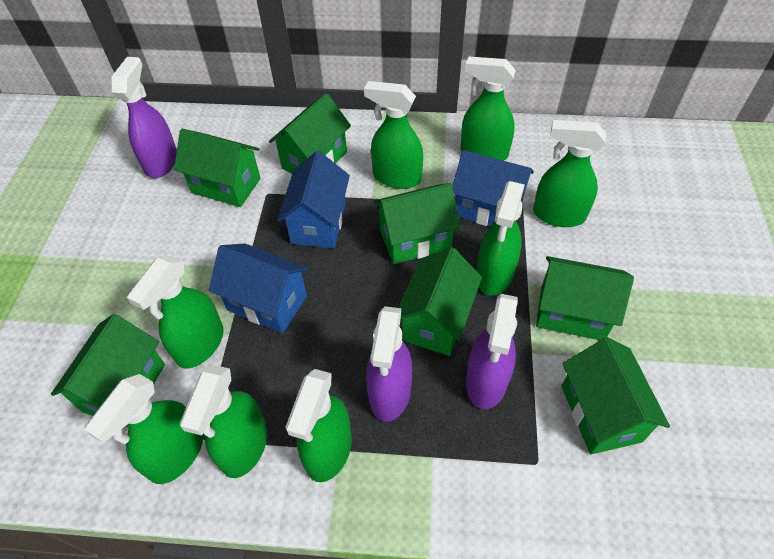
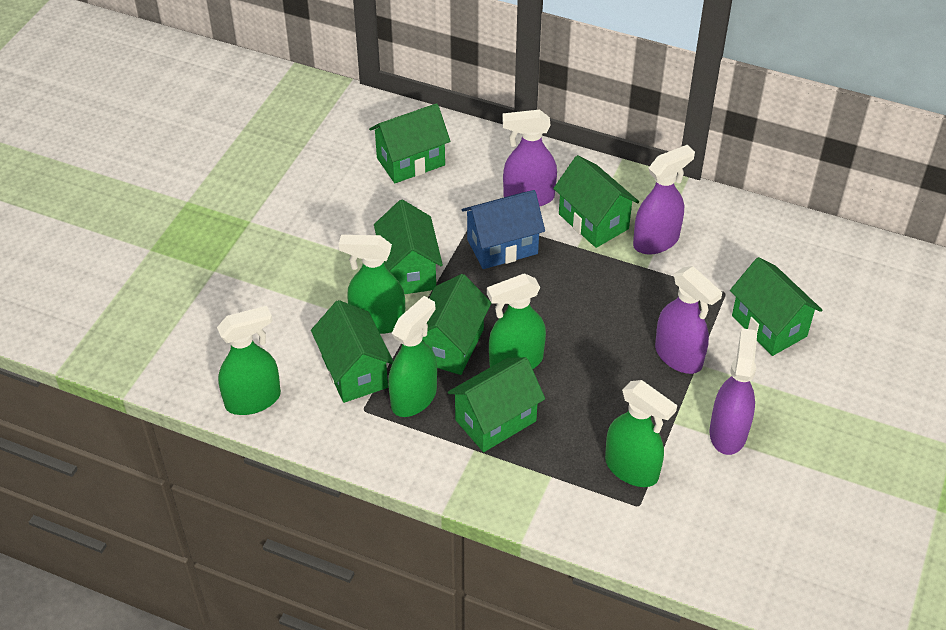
blue house: 3 -> 1
green spray bottle: 8 -> 5
purple spray bottle: 3 -> 4

